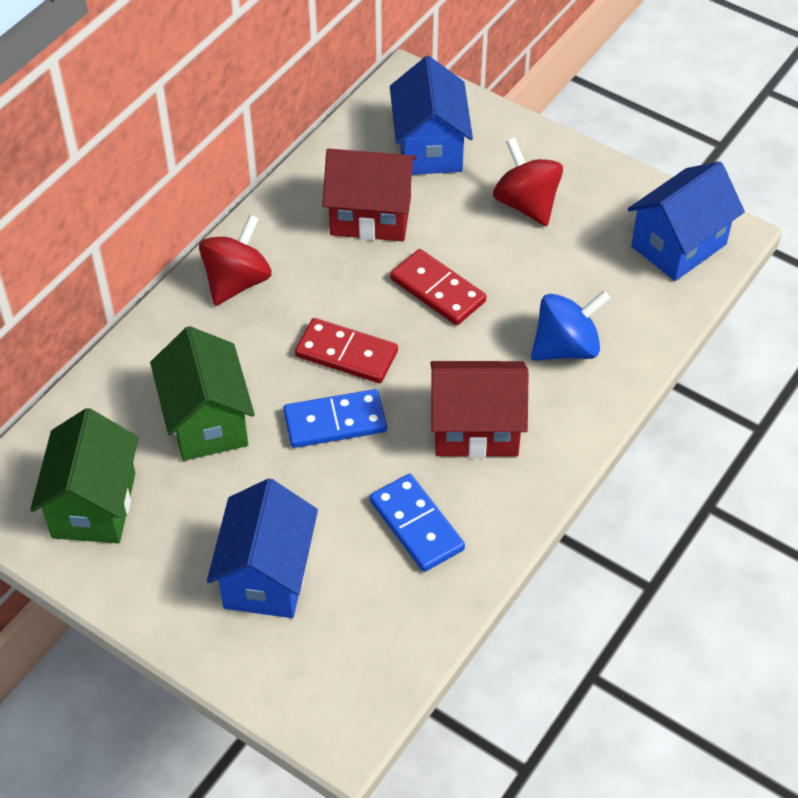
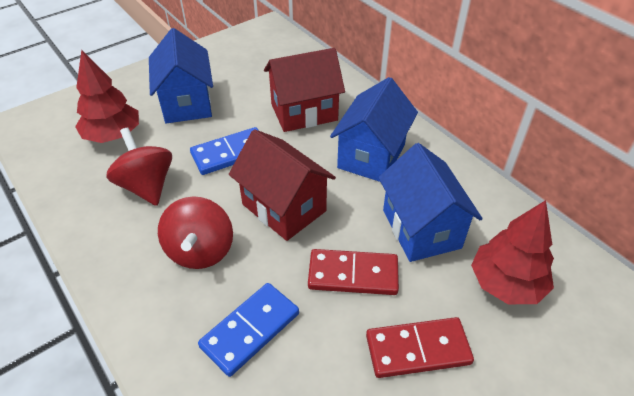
blue spinning top: 1 -> 0
green house: 2 -> 0
red tree: 0 -> 2

